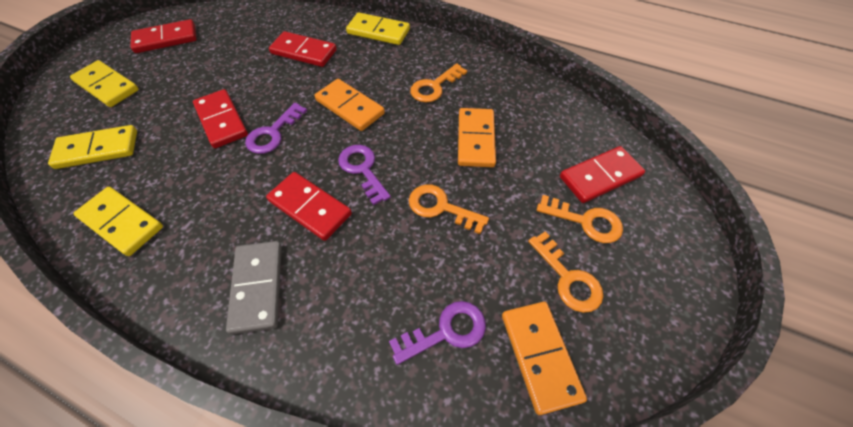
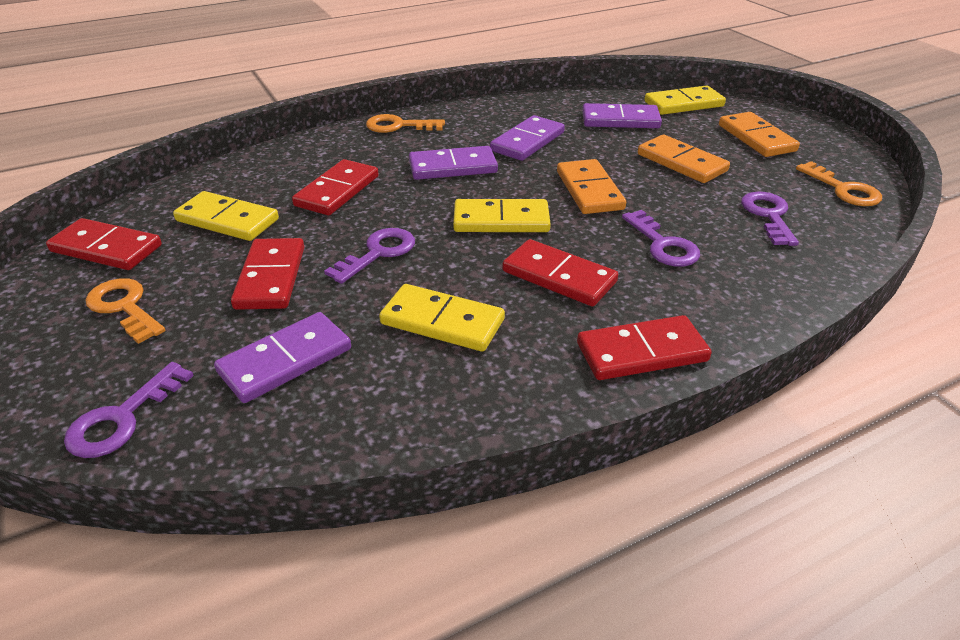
grey domino: 1 -> 0
orange key: 4 -> 3
purple domino: 0 -> 4
purple key: 3 -> 4

